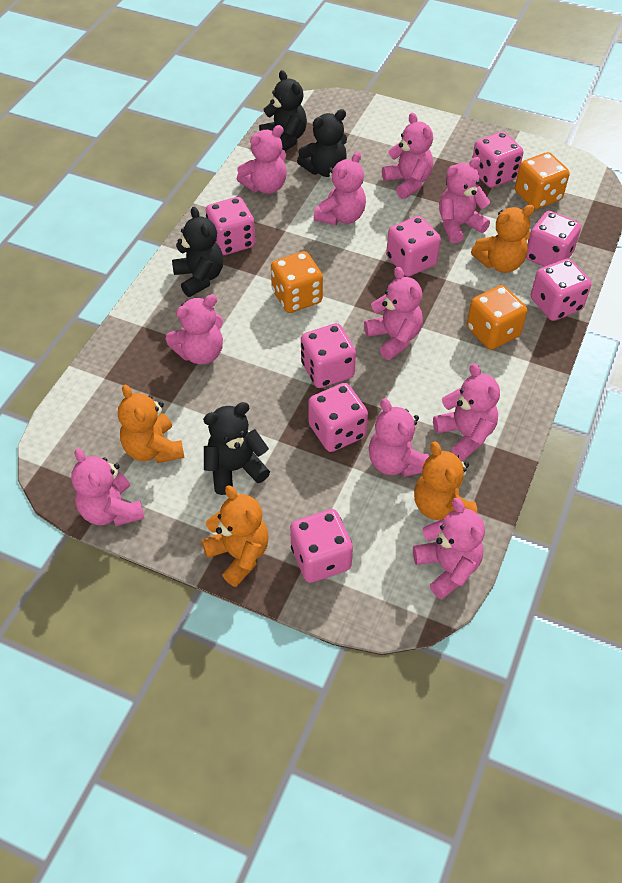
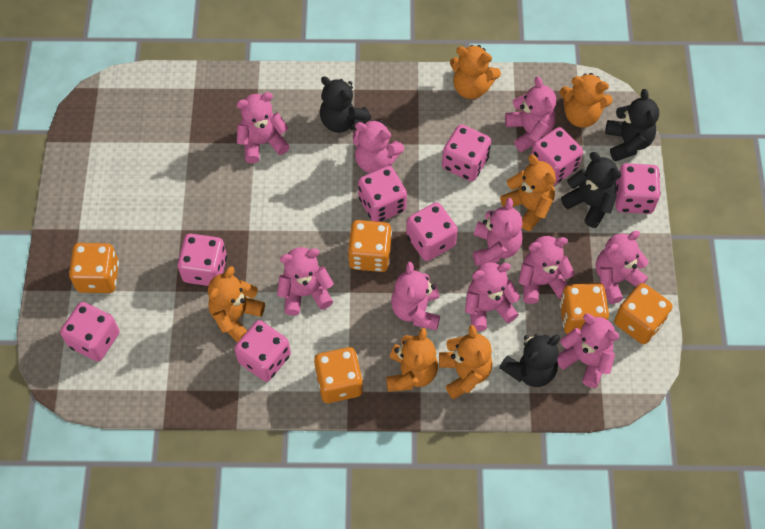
orange dice: 3 -> 5
orange teddy bear: 4 -> 6

